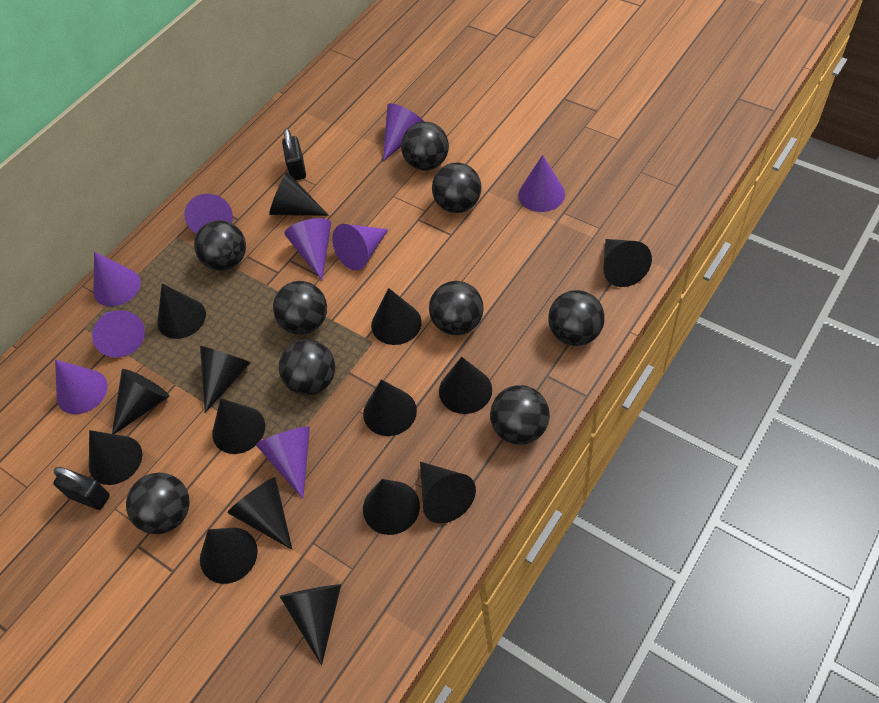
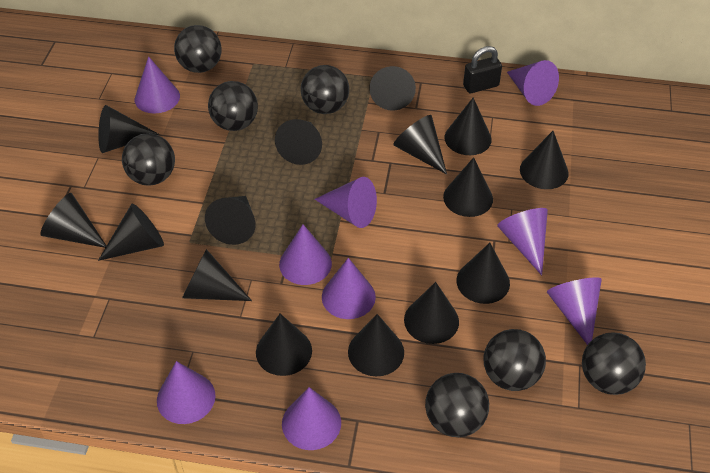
black ball: 9 -> 7
black padlock: 2 -> 1

